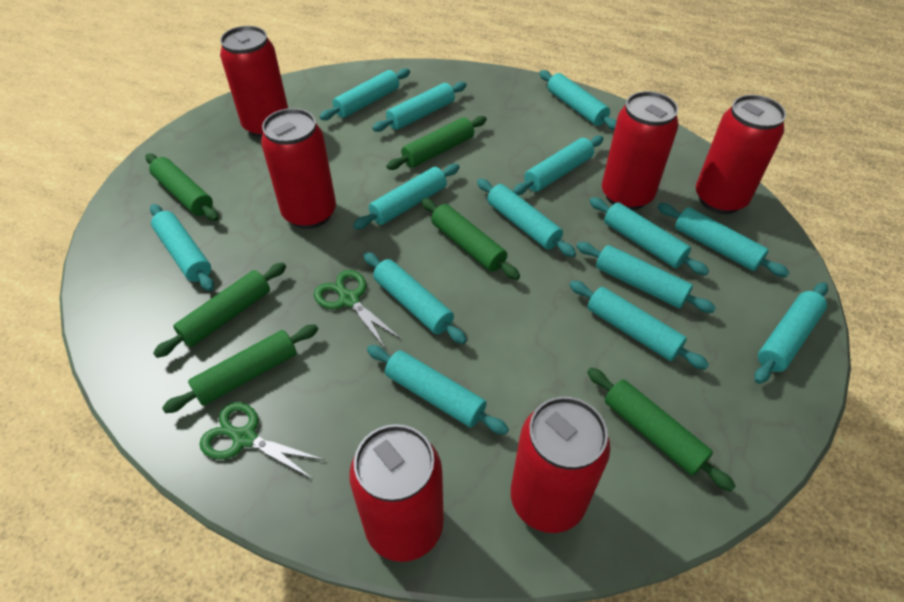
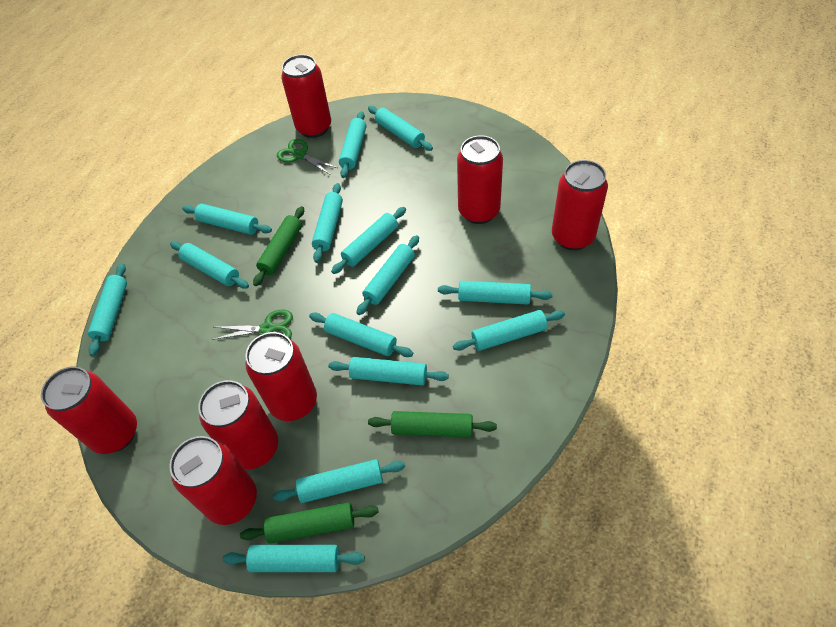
green rolling pin: 6 -> 3
red can: 6 -> 7

